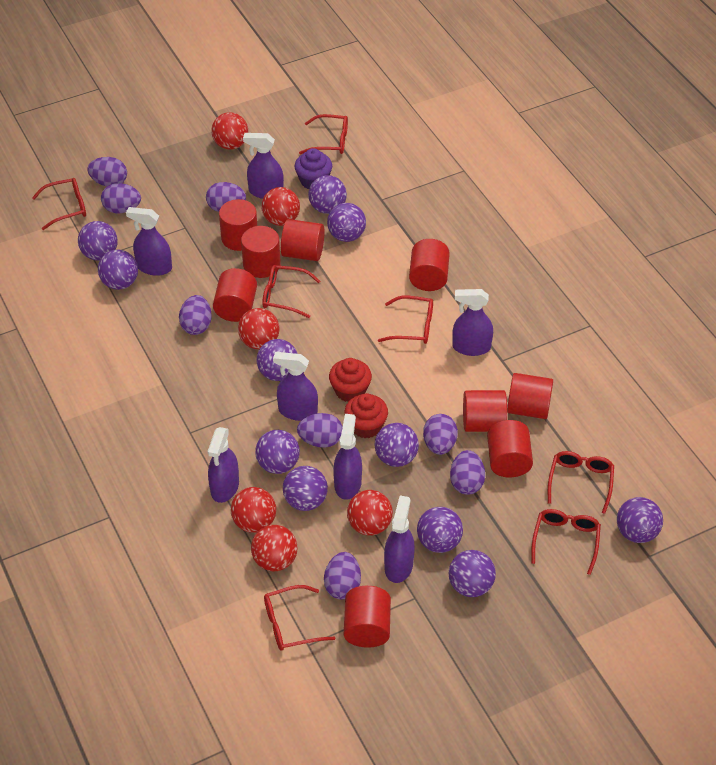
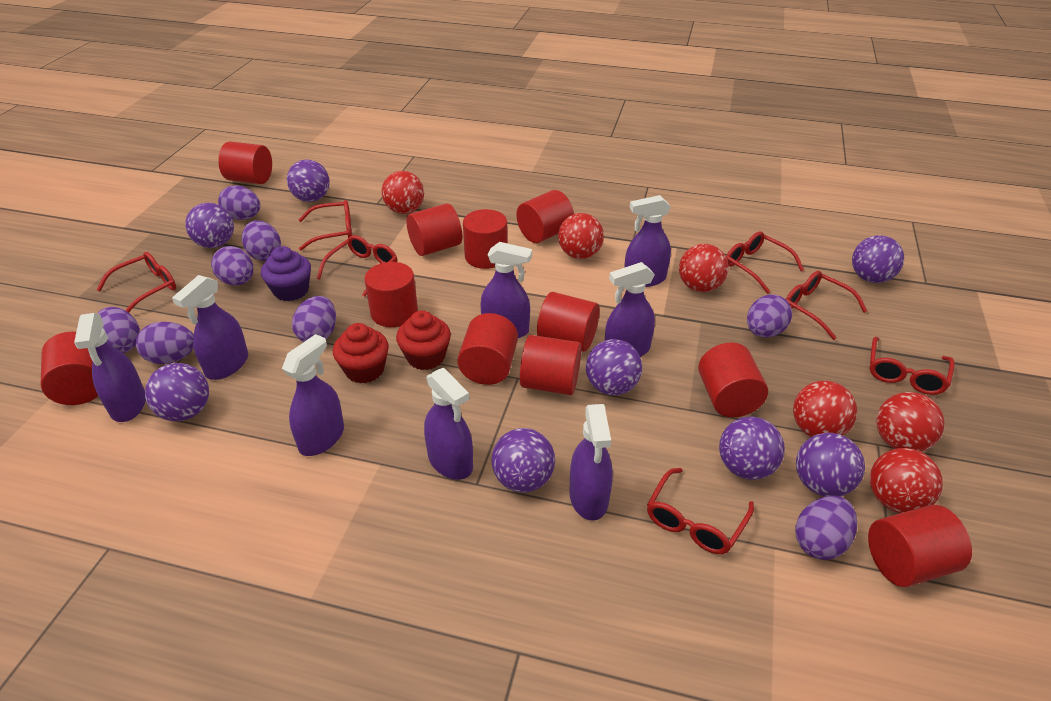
purple ball: 11 -> 8
purple spray bottle: 7 -> 8
red cylinder: 9 -> 11

